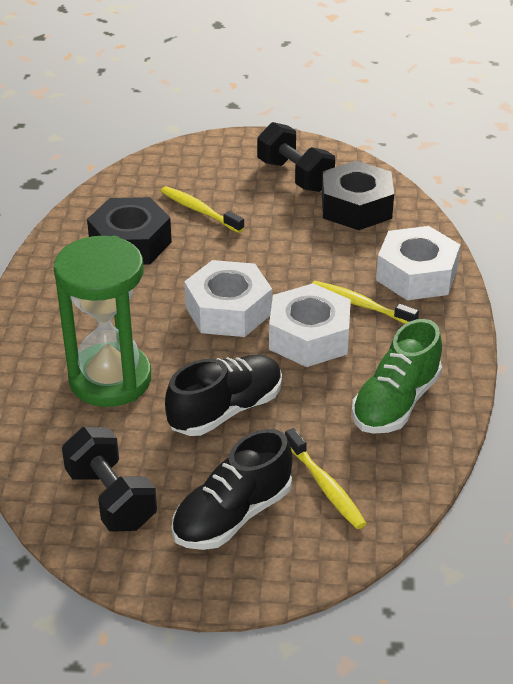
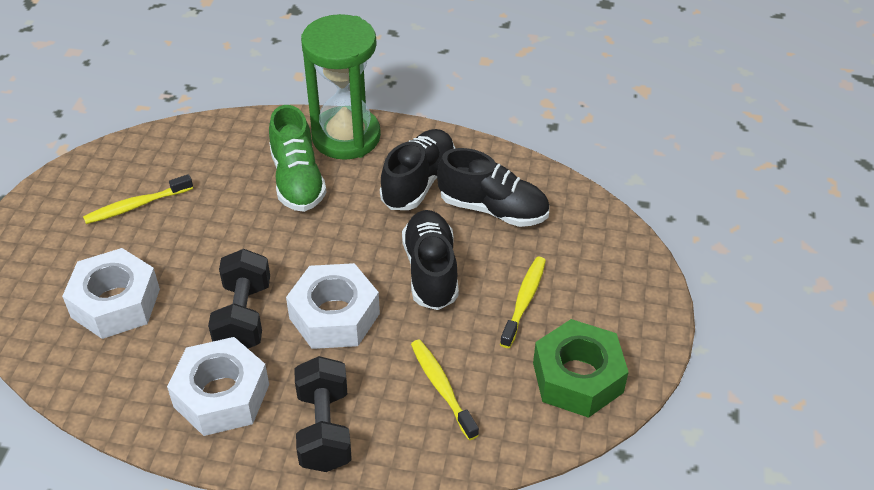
black nut: 2 -> 0
black shoe: 2 -> 3
green nut: 0 -> 1

